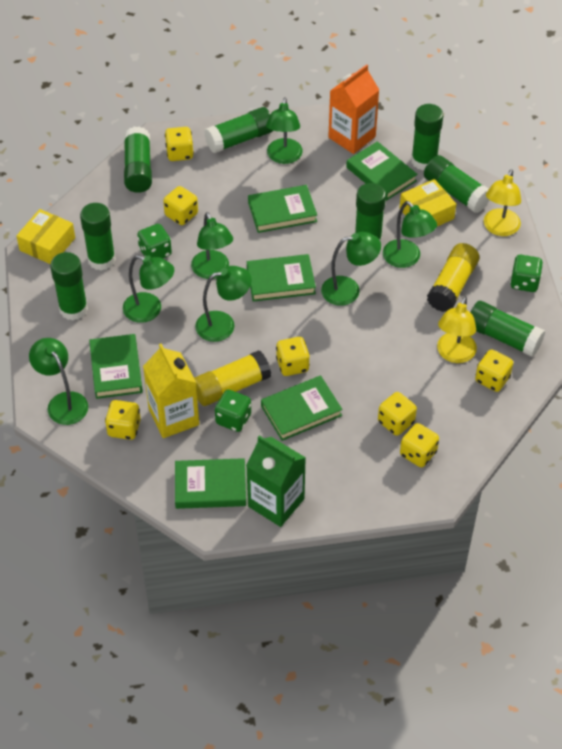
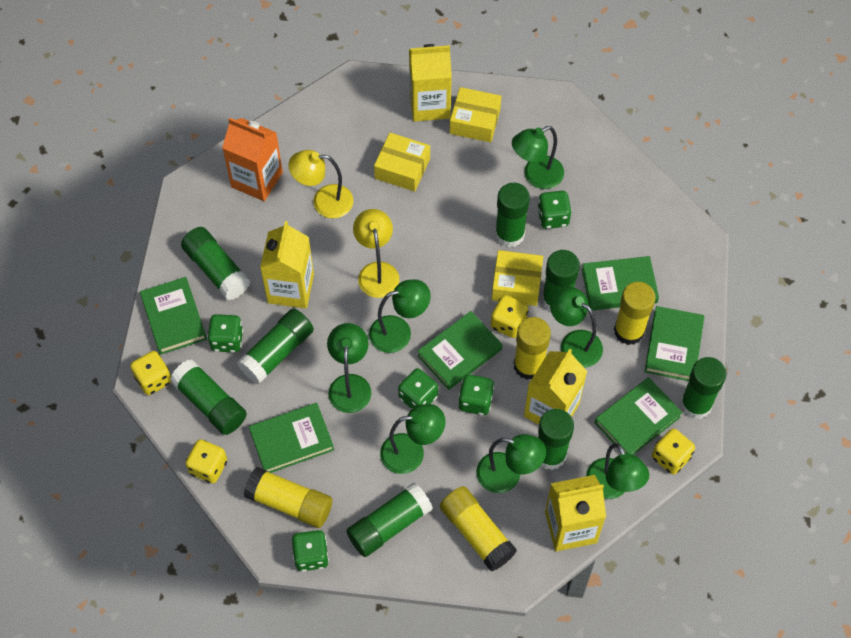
green carton: 1 -> 0
green dice: 3 -> 5
yellow box: 2 -> 3
yellow carton: 1 -> 4
yellow dice: 7 -> 4
yellow glue stick: 2 -> 4

